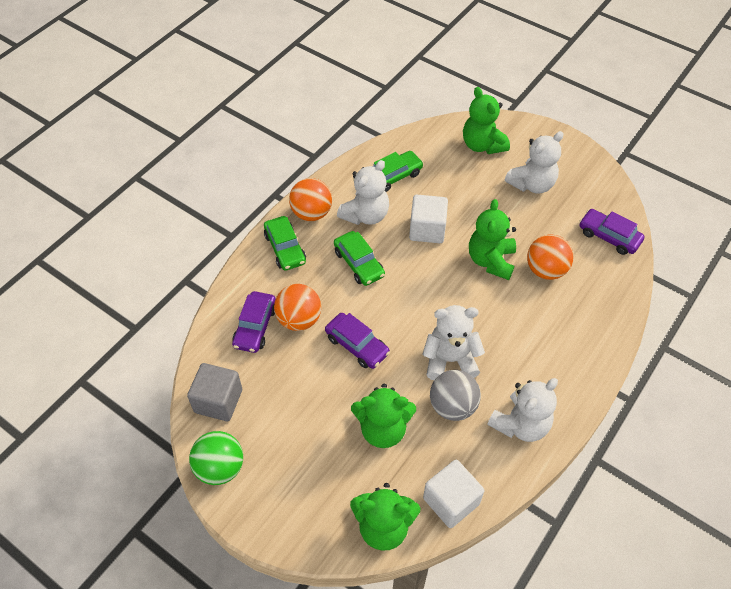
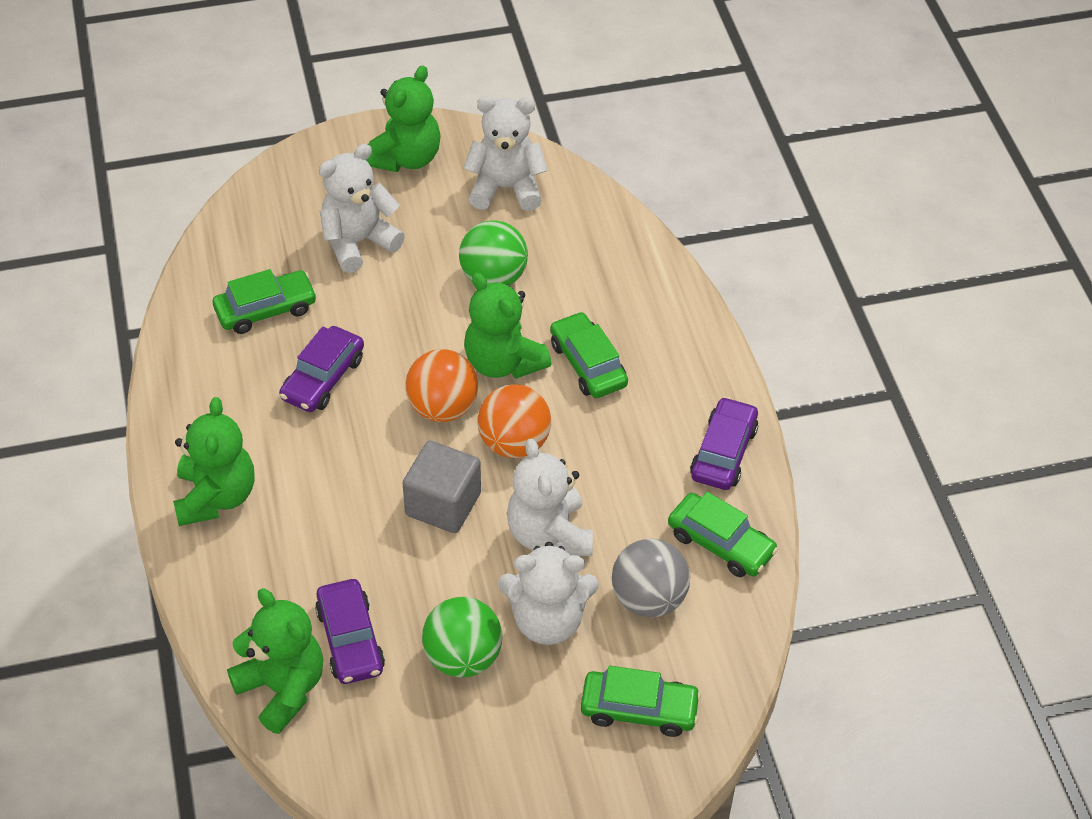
green ball: 1 -> 2
green car: 3 -> 4
orange ball: 3 -> 2
white cube: 2 -> 0

